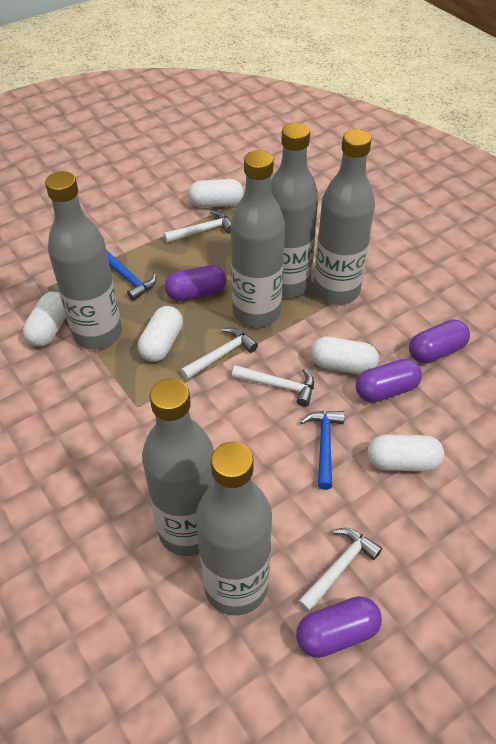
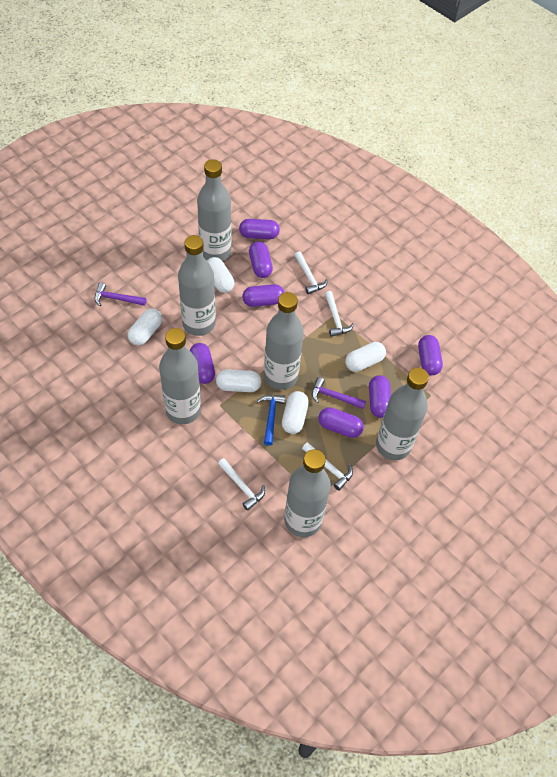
blue hammer: 2 -> 1
purple capsule: 4 -> 7
purple hammer: 0 -> 2

